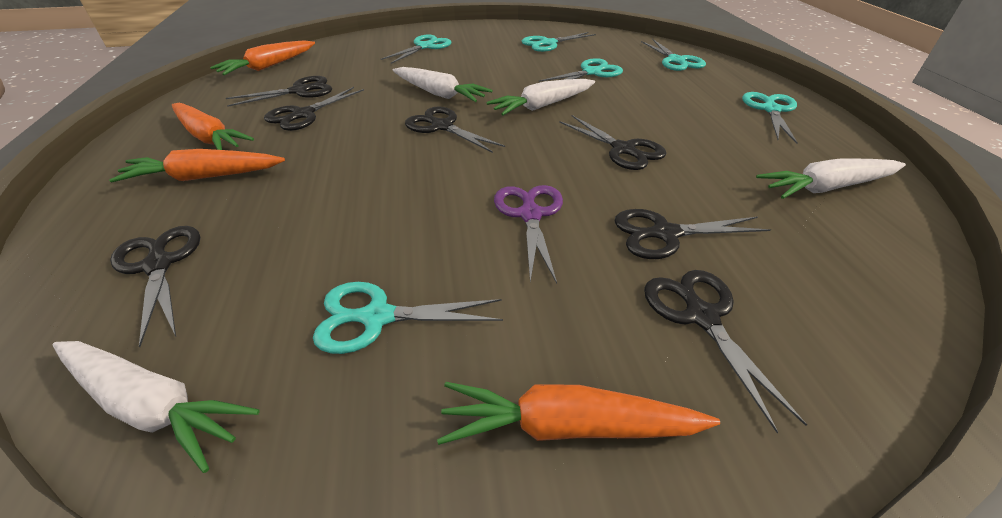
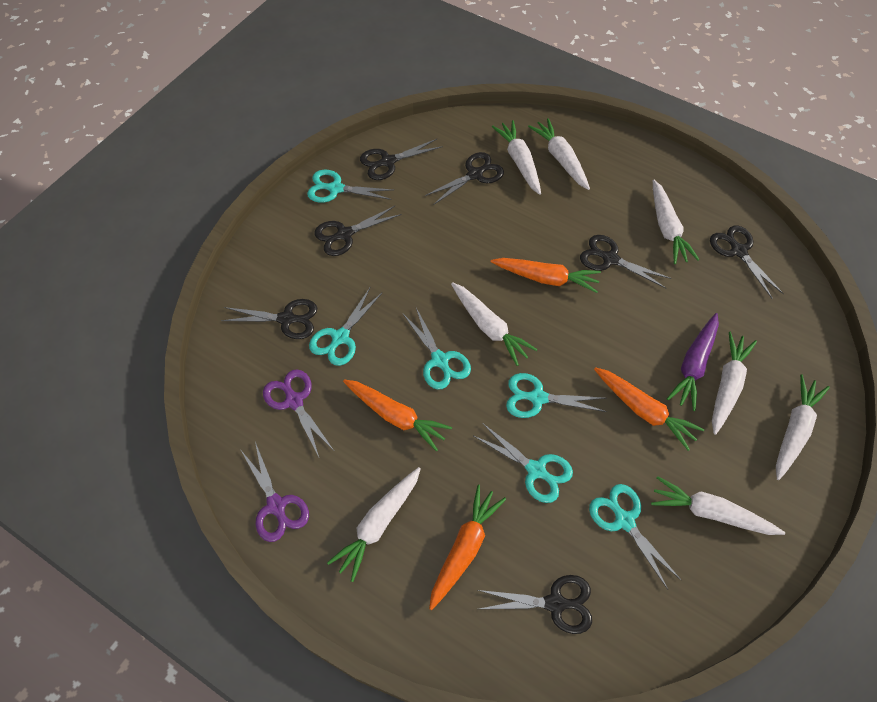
purple carrot: 0 -> 1
purple scissors: 1 -> 2
white carrot: 4 -> 8

